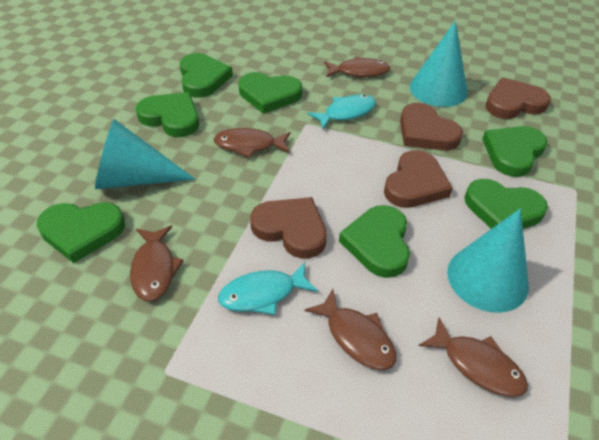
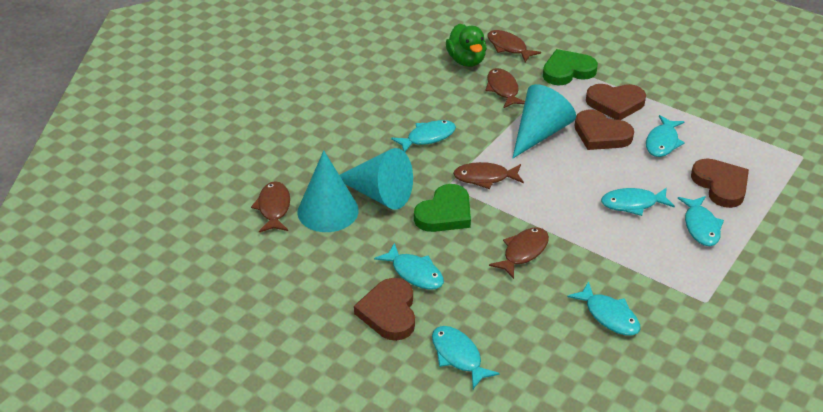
green duck: 0 -> 1
green heart: 7 -> 2
turquoise fish: 2 -> 7

